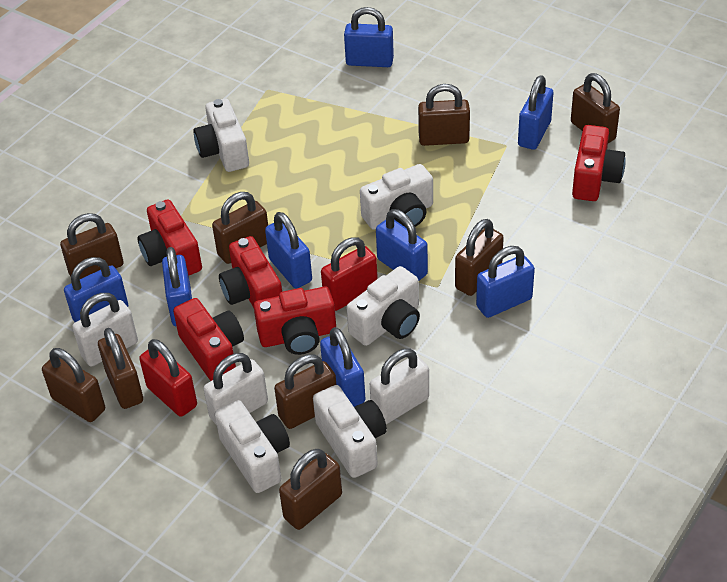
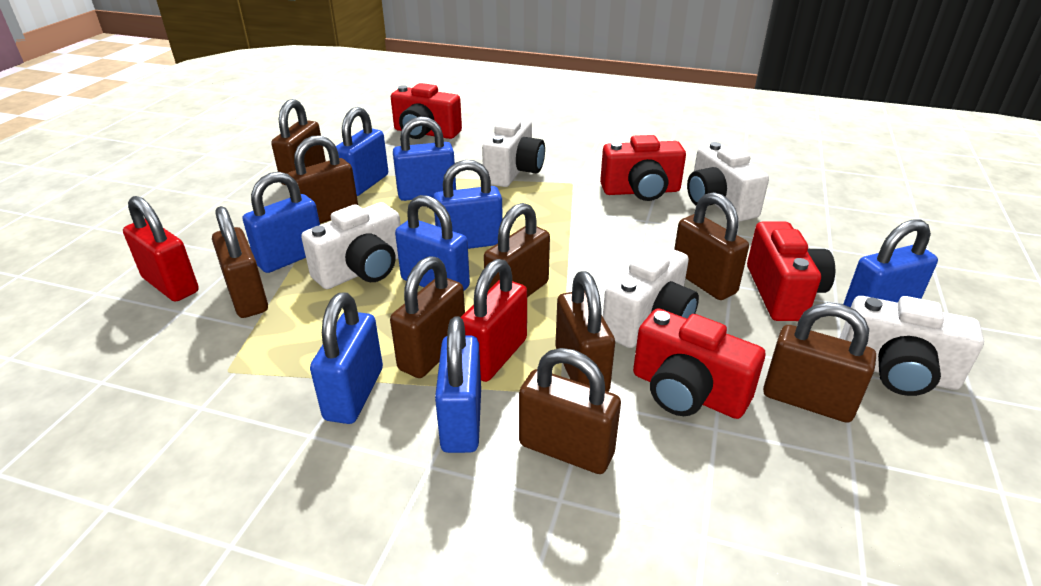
red camera: 5 -> 4
white padlock: 3 -> 0

